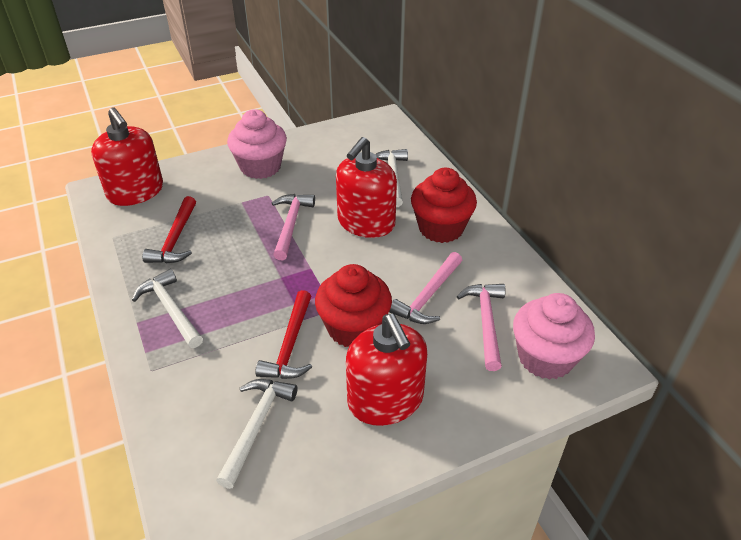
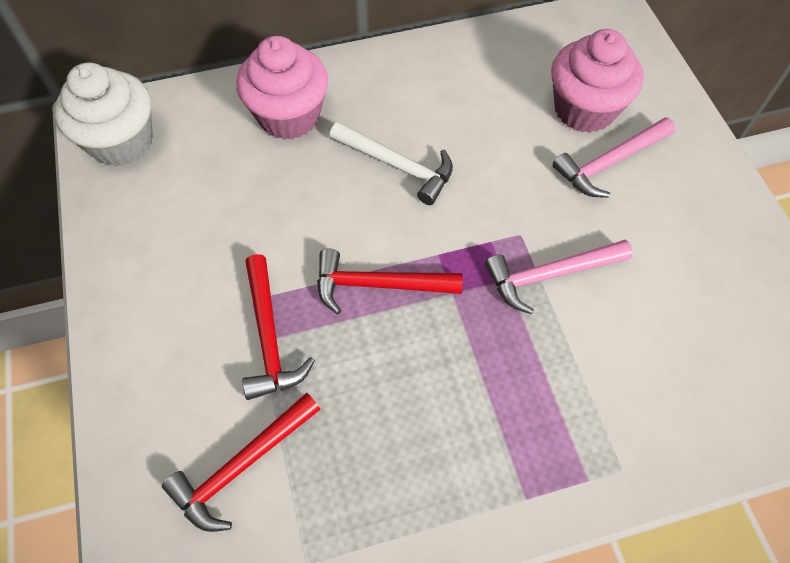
pink hammer: 3 -> 2
red cupcake: 2 -> 0
red hammer: 2 -> 3
red soap dispenser: 3 -> 0
white cupcake: 0 -> 1
white hammer: 3 -> 1

